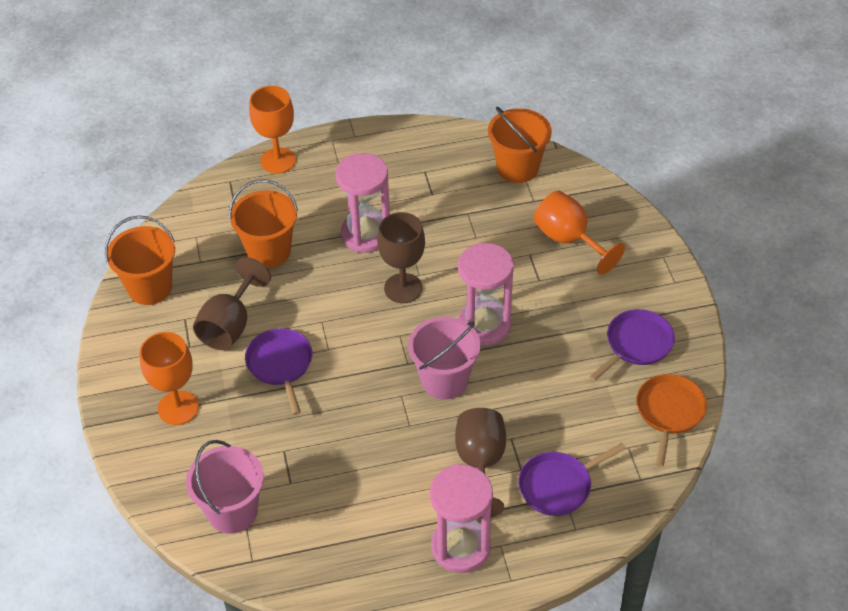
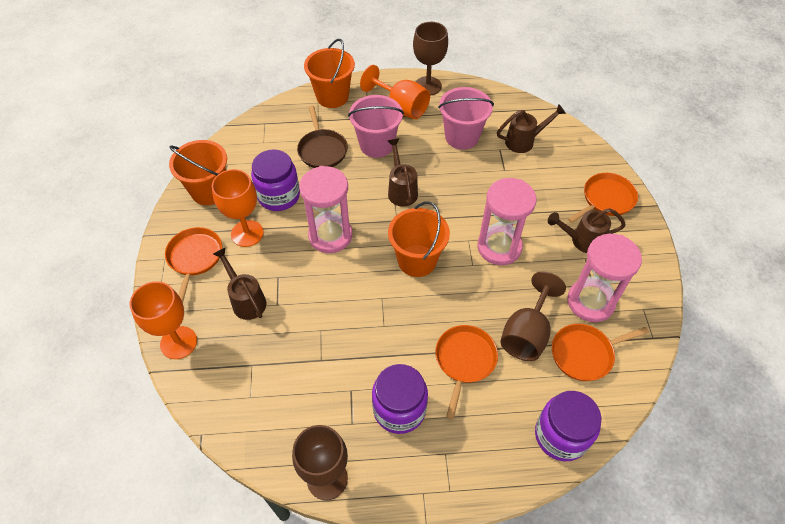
brown pan: 0 -> 1
brown watering can: 0 -> 4
orange pan: 1 -> 4
purple jar: 0 -> 3
purple pan: 3 -> 0

